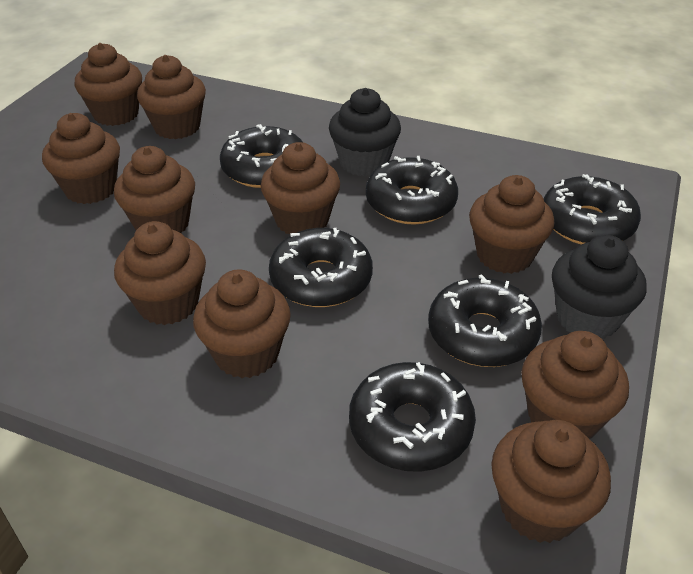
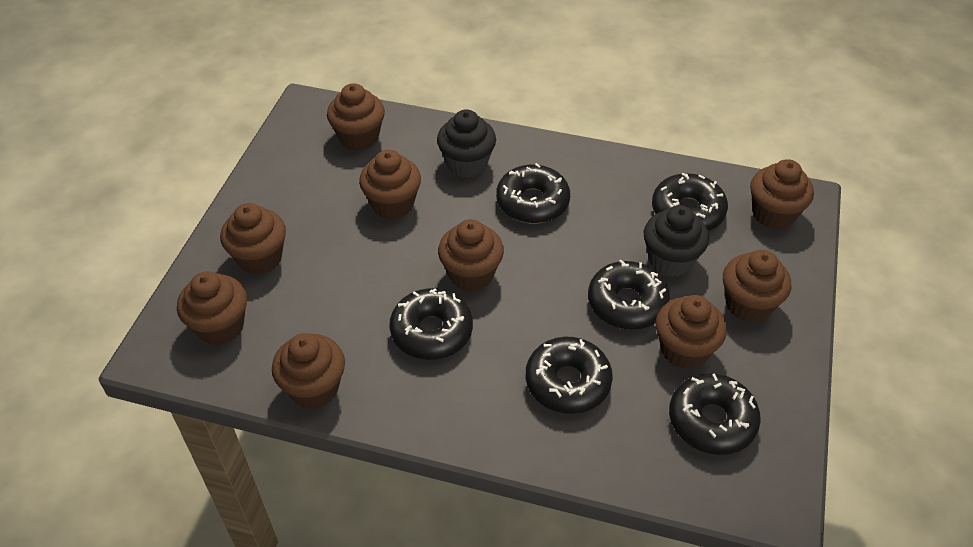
brown cupcake: 10 -> 9

